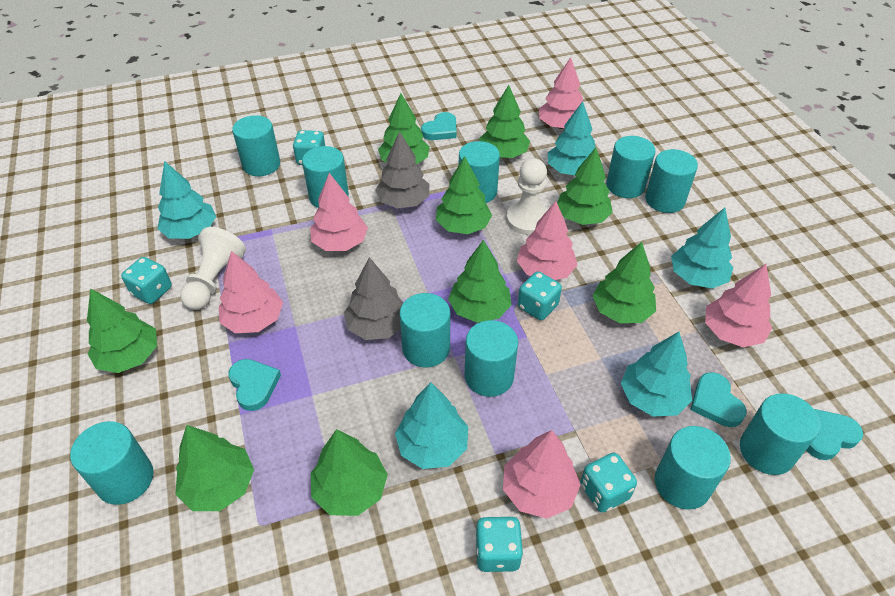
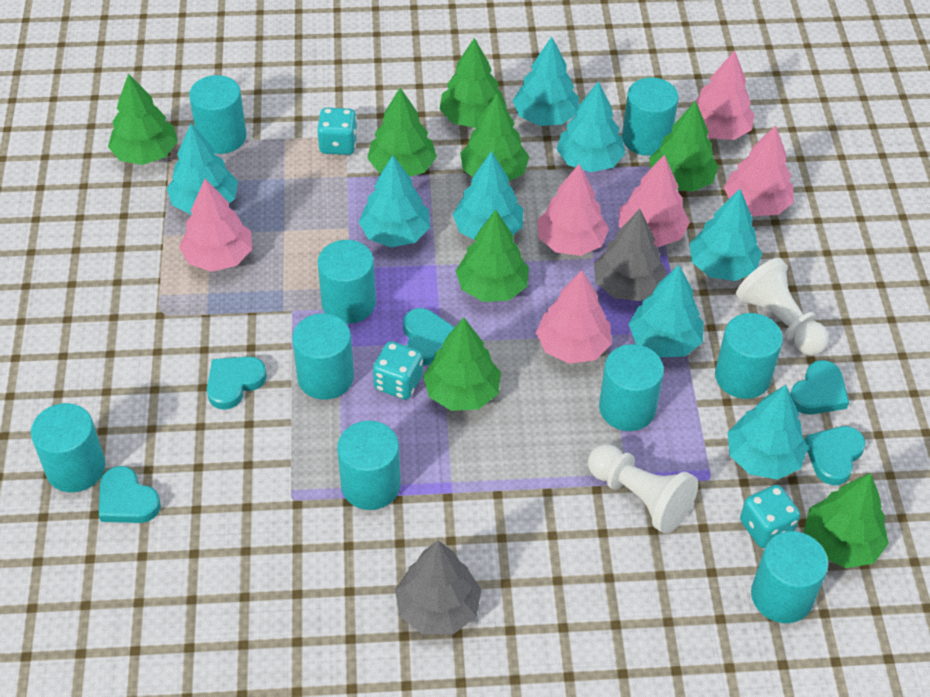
green tree: 9 -> 8
turquoise cylinder: 10 -> 9
turquoise dice: 5 -> 3
turquoise heart: 4 -> 5
turquoise tree: 5 -> 8

